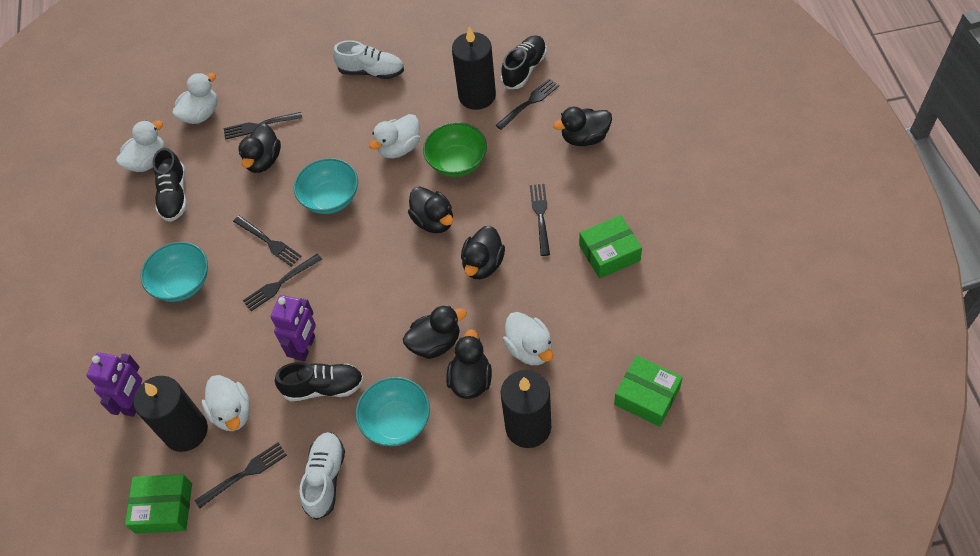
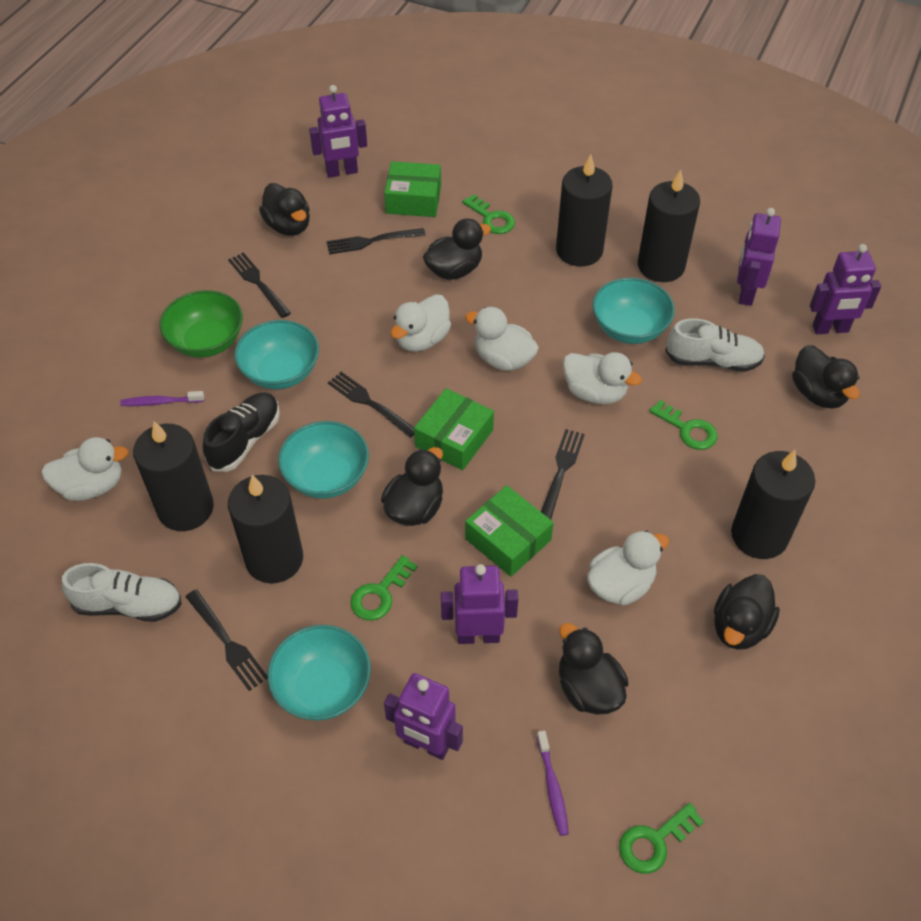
black candle: 3 -> 5
black fork: 6 -> 5
black shoe: 3 -> 1
green key: 0 -> 4
purple robot: 2 -> 5
purple toothbrush: 0 -> 2
turquoise bowl: 3 -> 4

